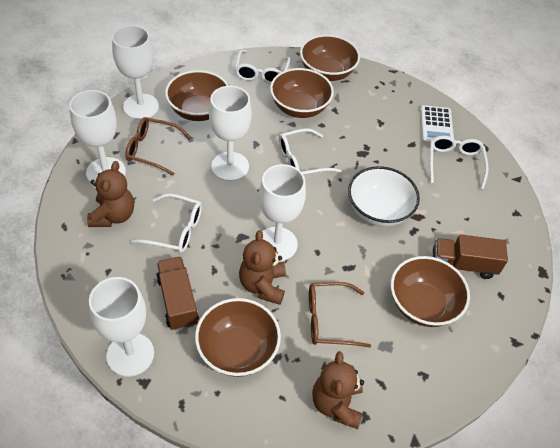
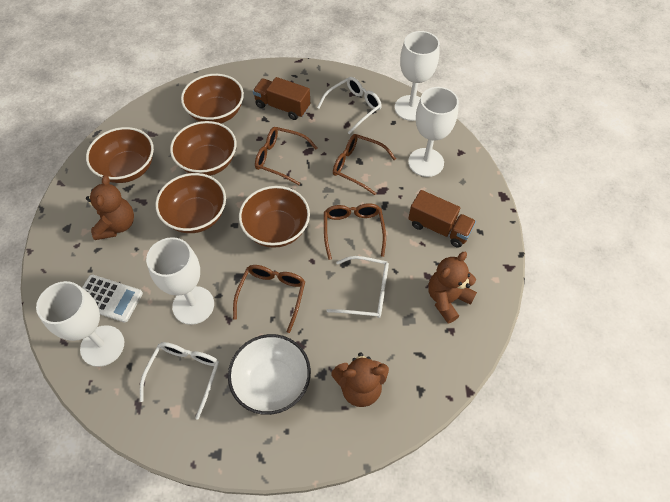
brown glasses: 2 -> 4
white glasses: 4 -> 3
white goblet: 5 -> 4

